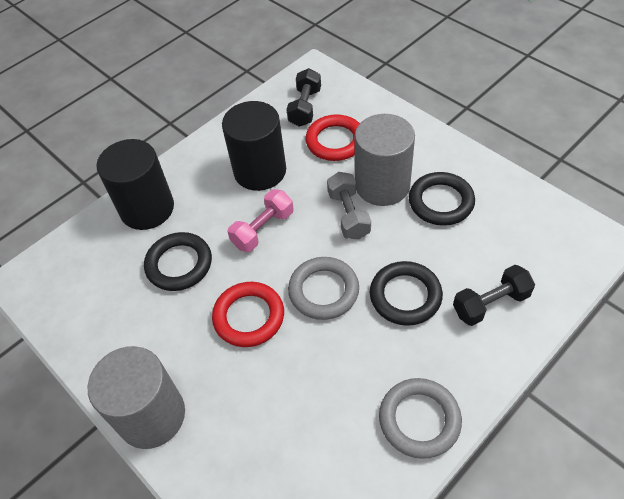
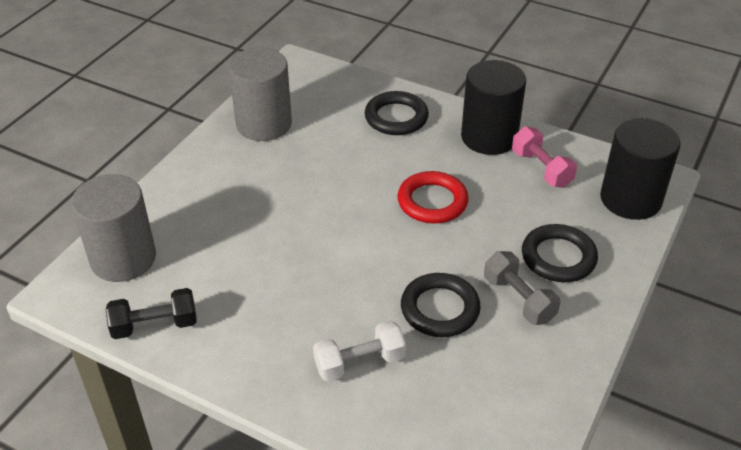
black dumbbell: 2 -> 1
grey ring: 2 -> 0
red ring: 2 -> 1
white dumbbell: 0 -> 1

